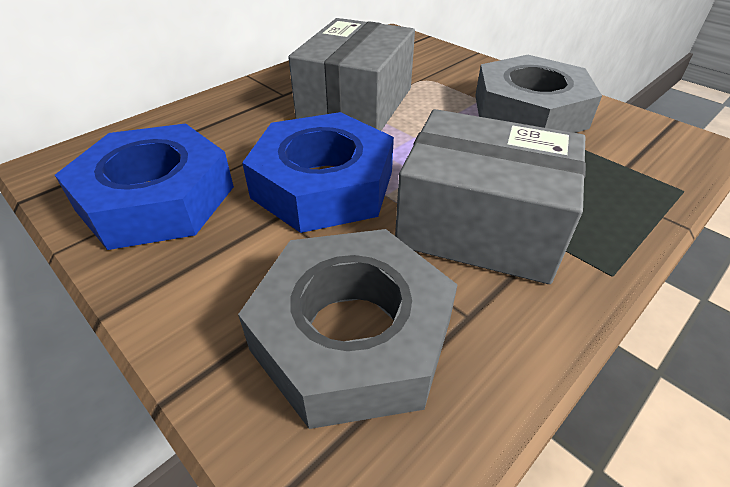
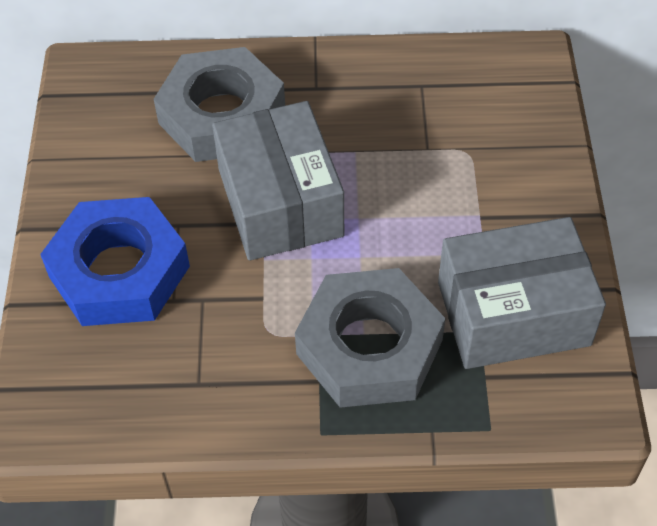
blue nut: 2 -> 1

